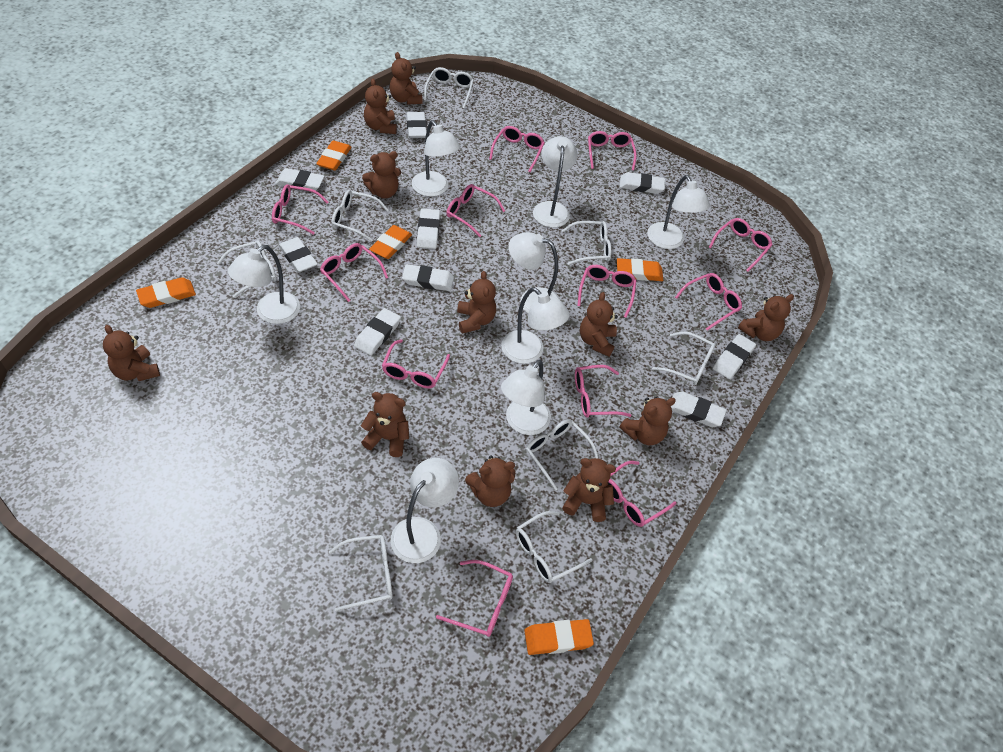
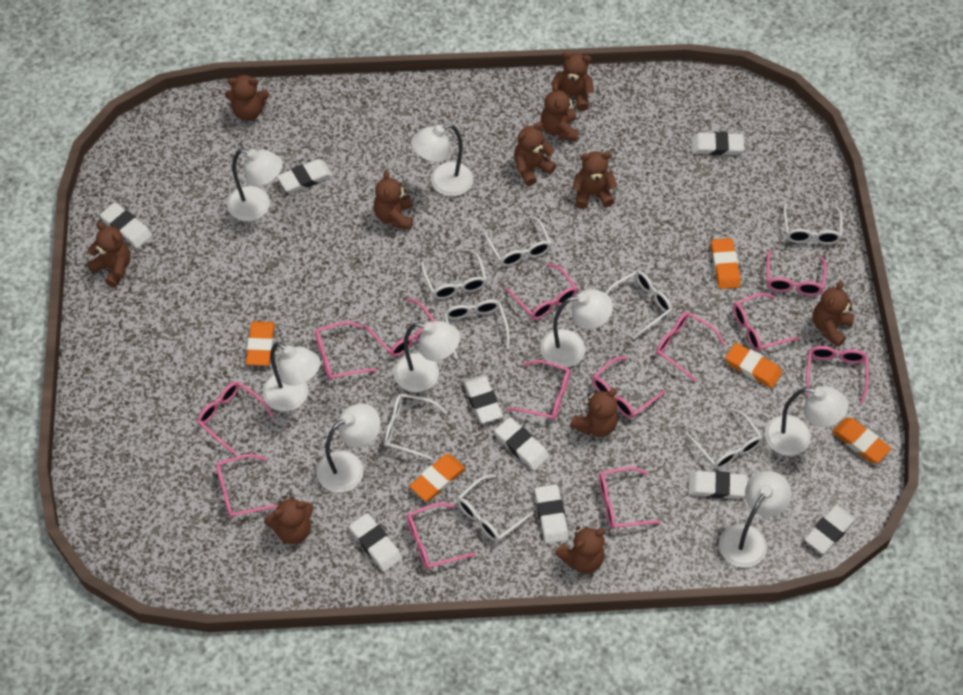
pink glasses: 12 -> 13

